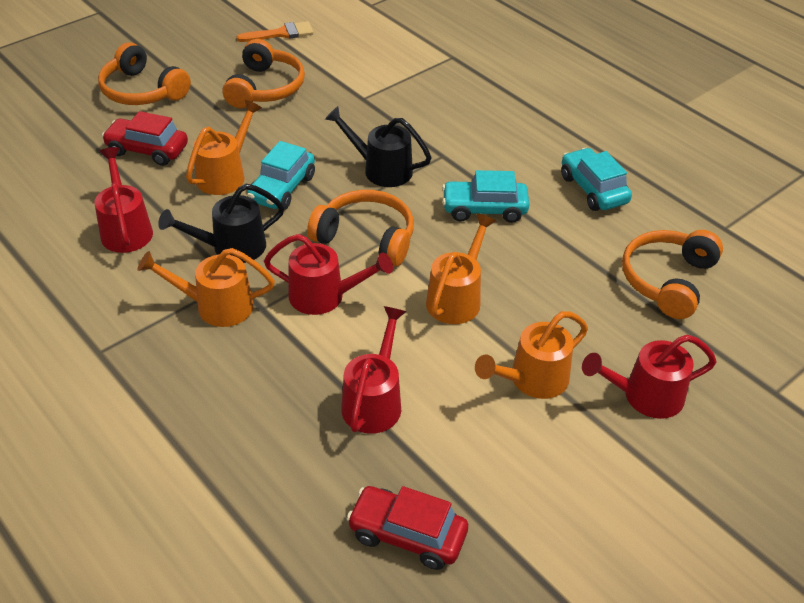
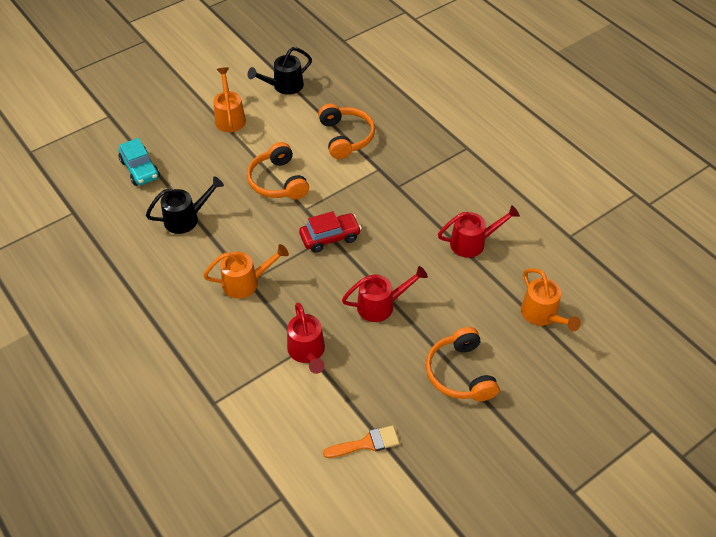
orange headphones: 4 -> 3
orange watering can: 4 -> 3
red car: 2 -> 1
red watering can: 4 -> 3
turquoise car: 3 -> 1

